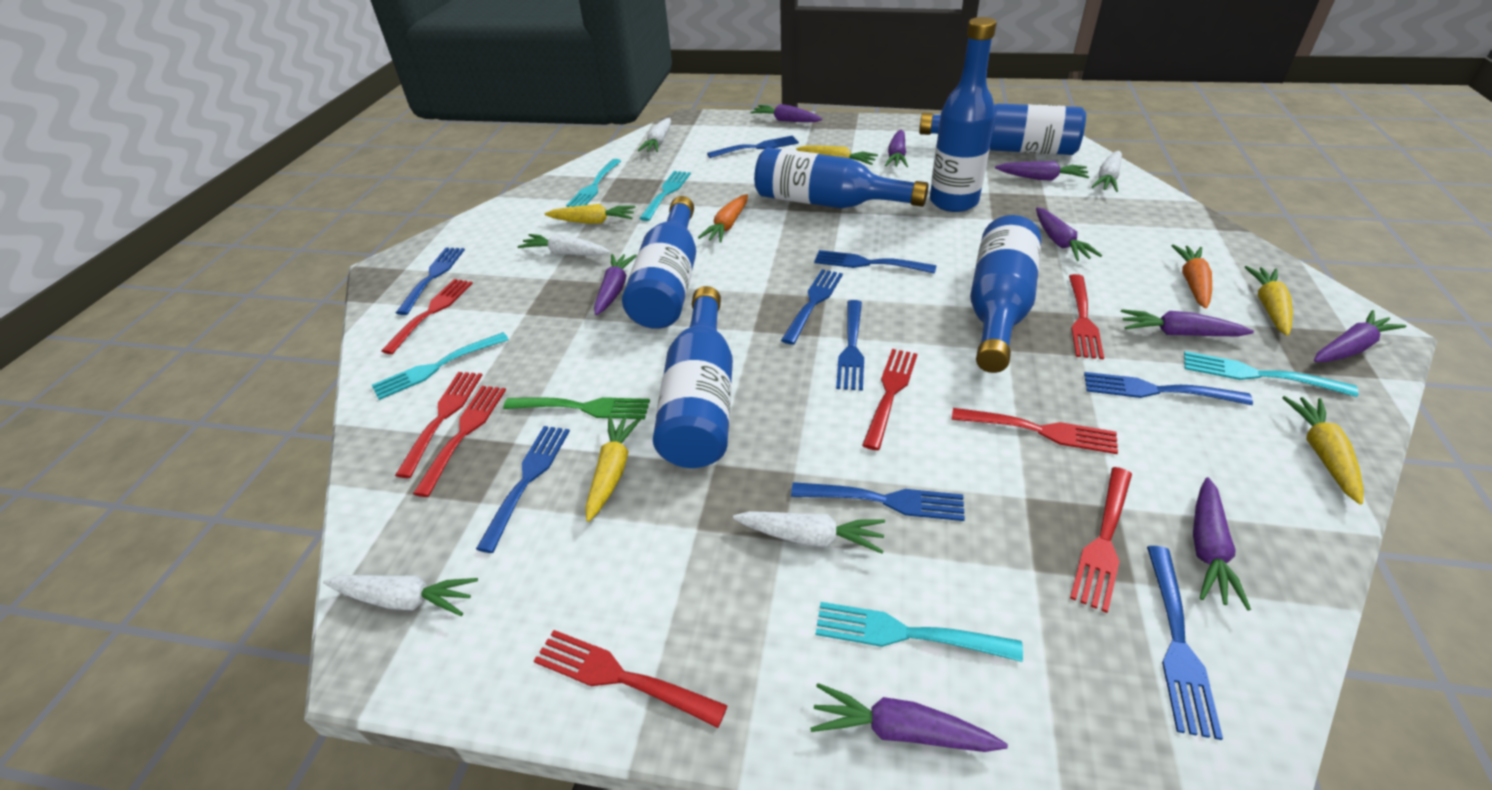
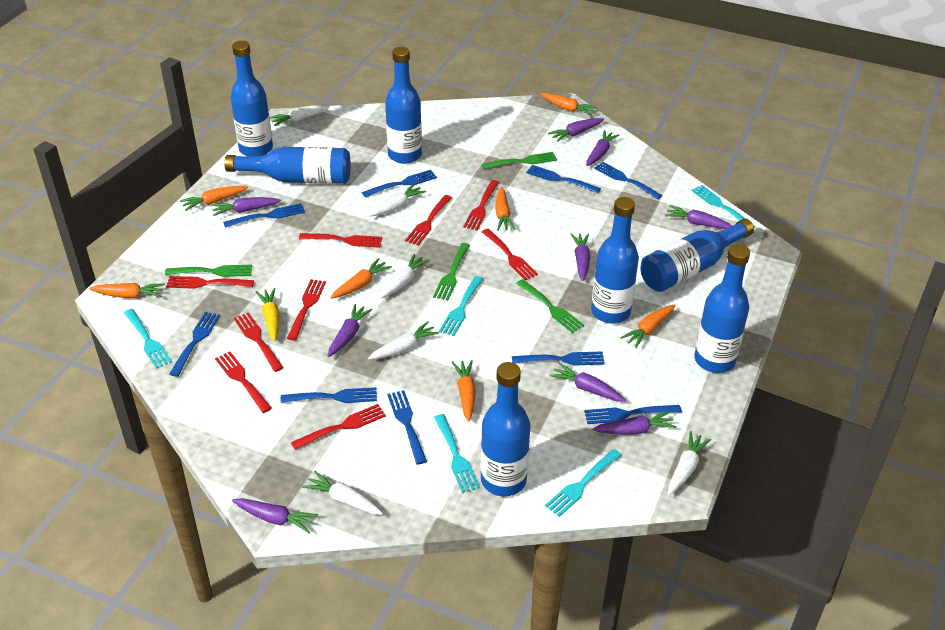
blue bottle: 6 -> 7
green fork: 1 -> 4
orange carrot: 2 -> 7
red fork: 8 -> 9
white carrot: 5 -> 6
yellow carrot: 5 -> 1

